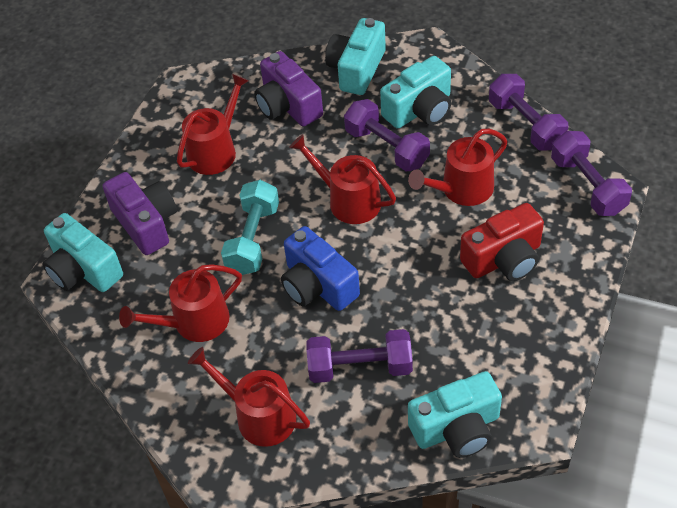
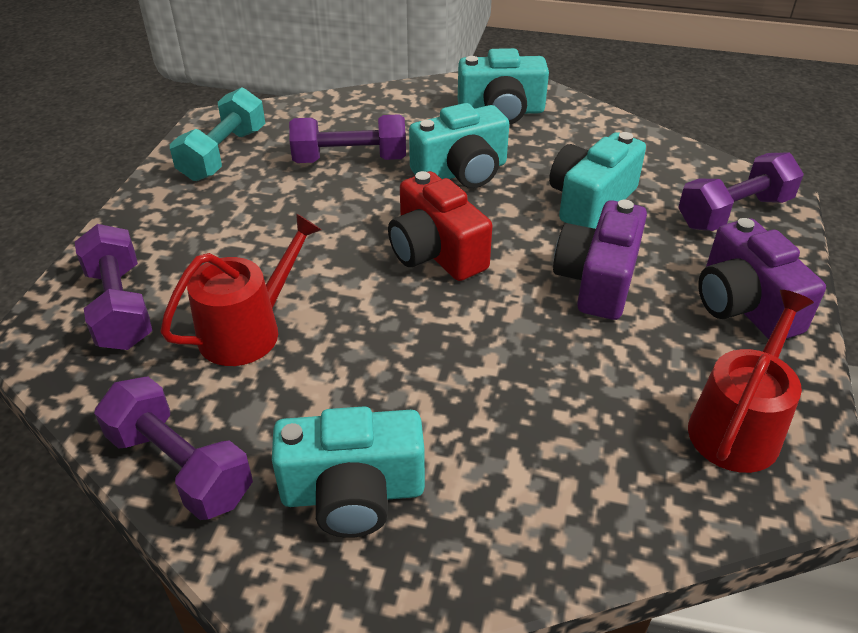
blue camera: 1 -> 0
red watering can: 5 -> 2

